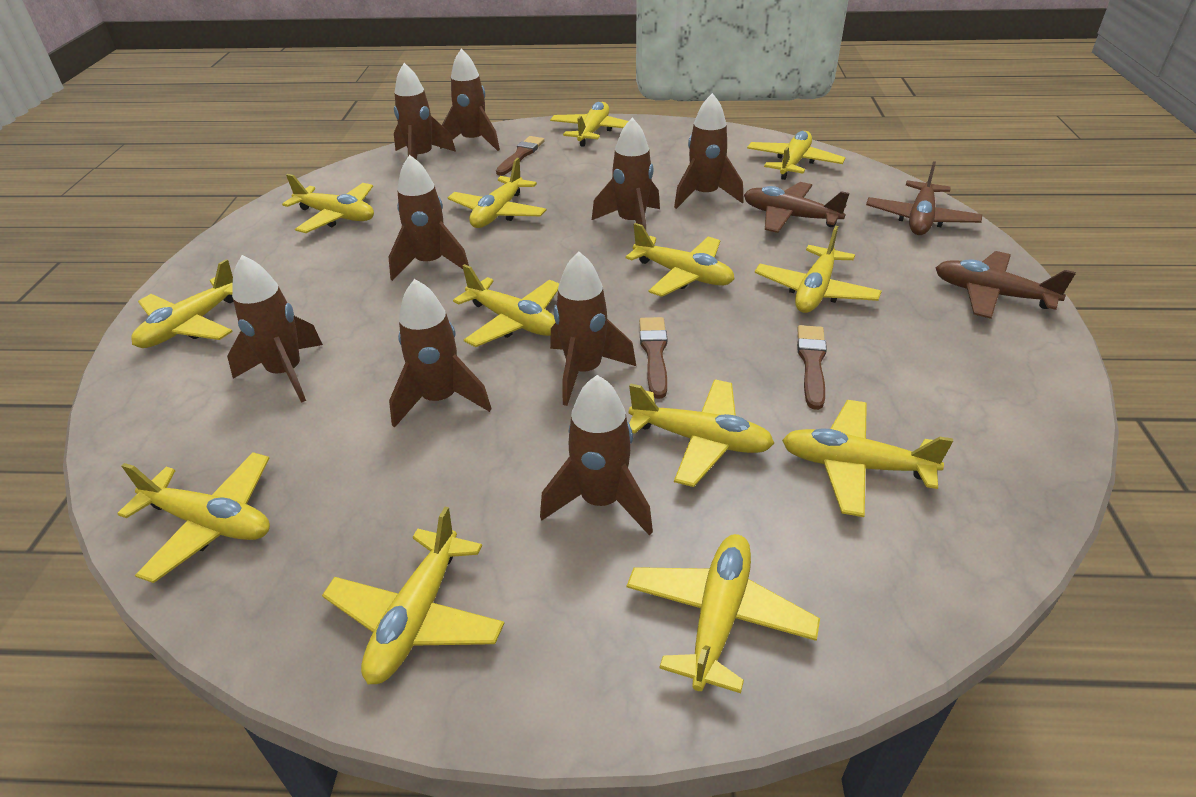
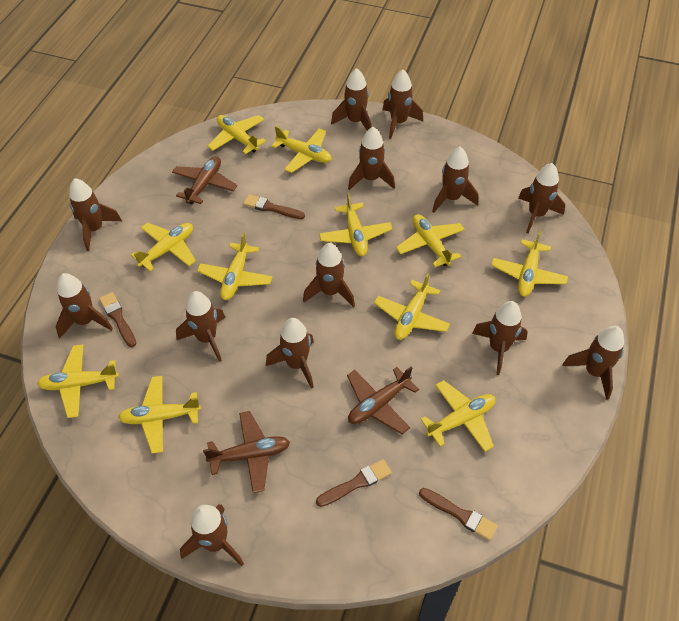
brown brush: 3 -> 4
brown rocket: 9 -> 13
yellow plane: 13 -> 11

